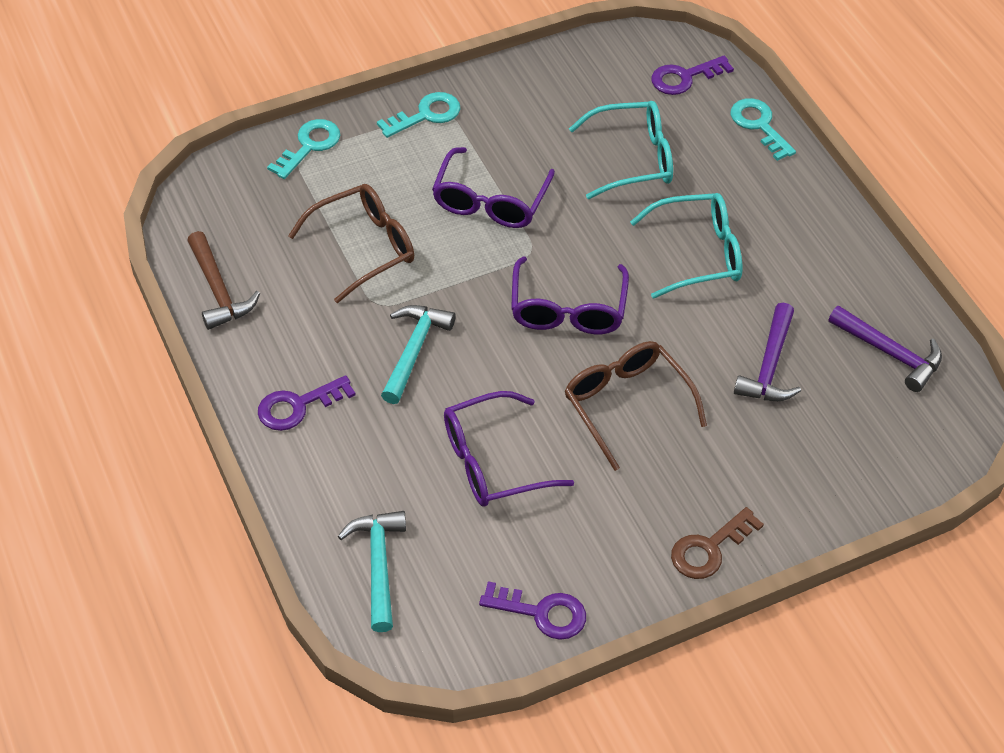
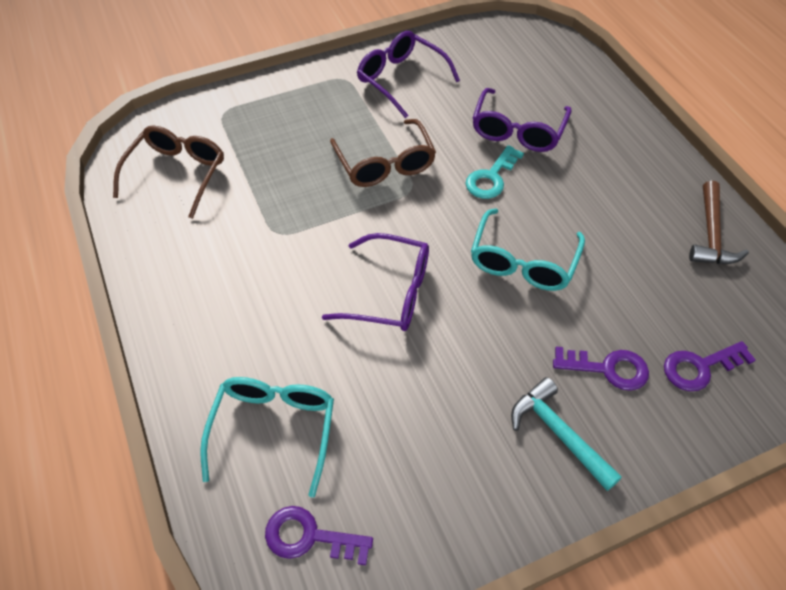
brown key: 1 -> 0
purple hammer: 2 -> 0
turquoise hammer: 2 -> 1
turquoise key: 3 -> 1

